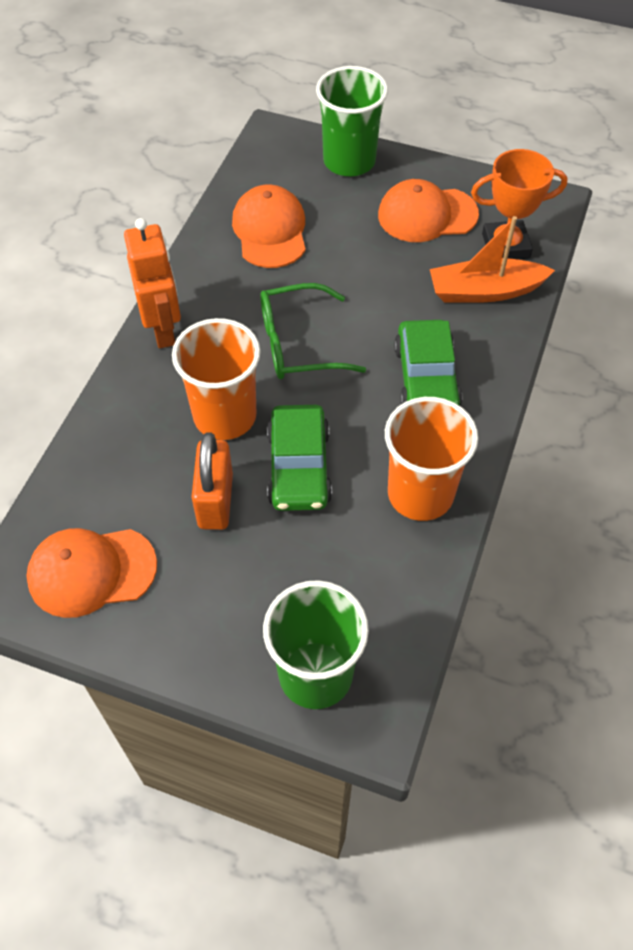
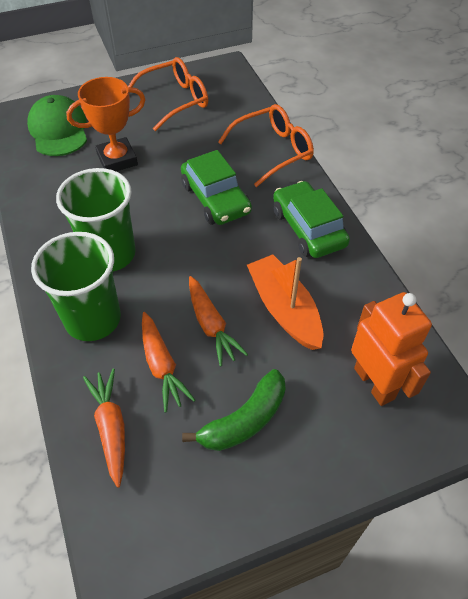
green banana: 0 -> 1
green cap: 0 -> 1
green glasses: 1 -> 0
orange cap: 3 -> 0
orange carrot: 0 -> 3
orange cup: 2 -> 0
orange glasses: 0 -> 2
orange padlock: 1 -> 0

